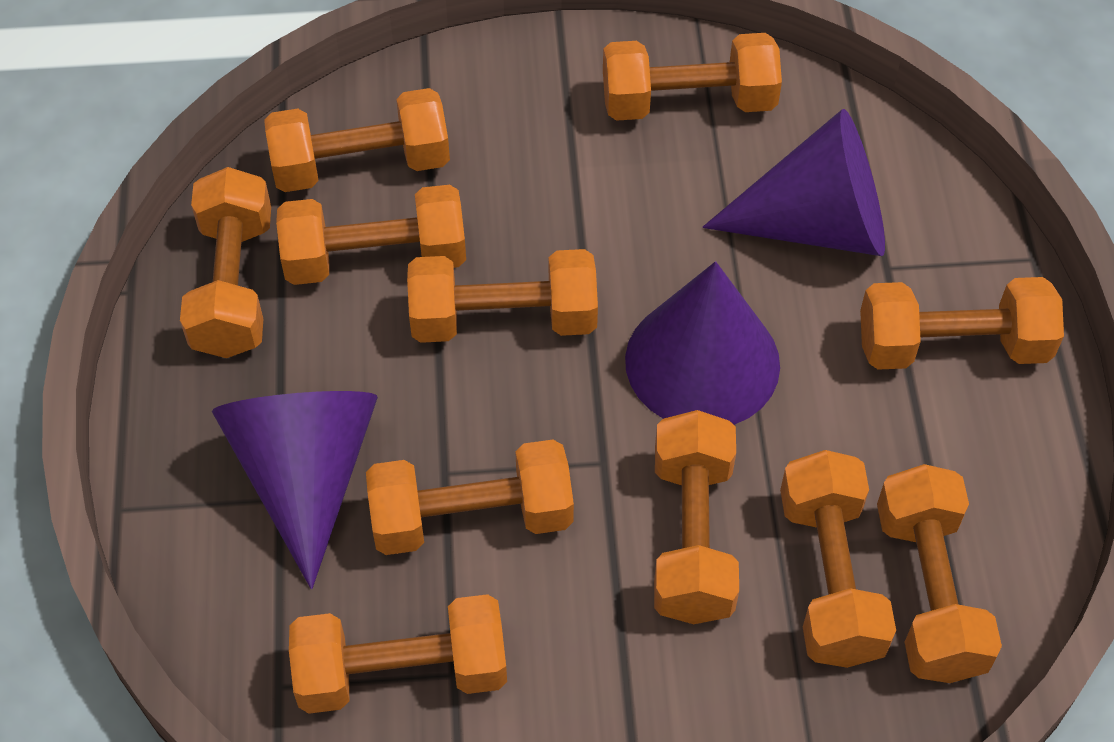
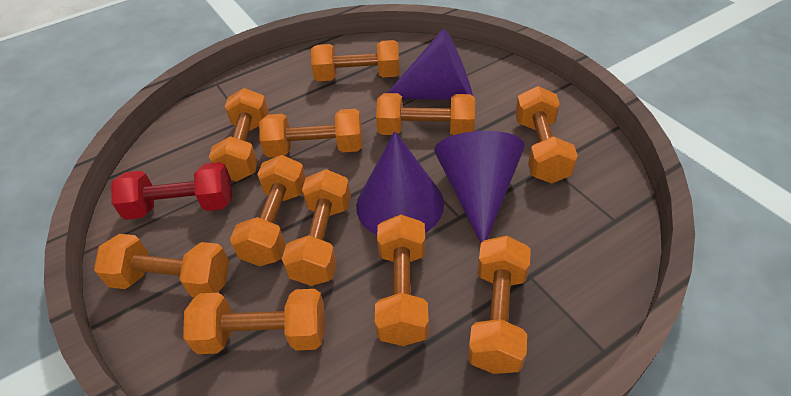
red dumbbell: 0 -> 1

